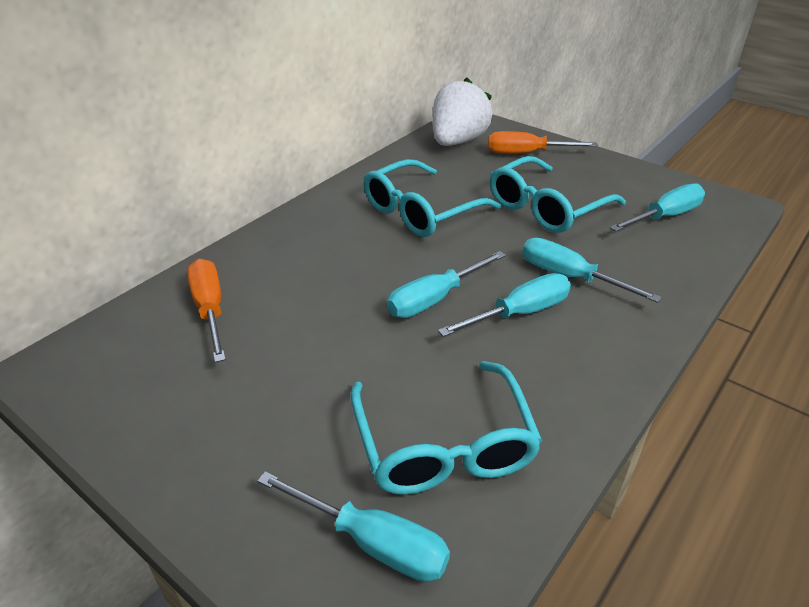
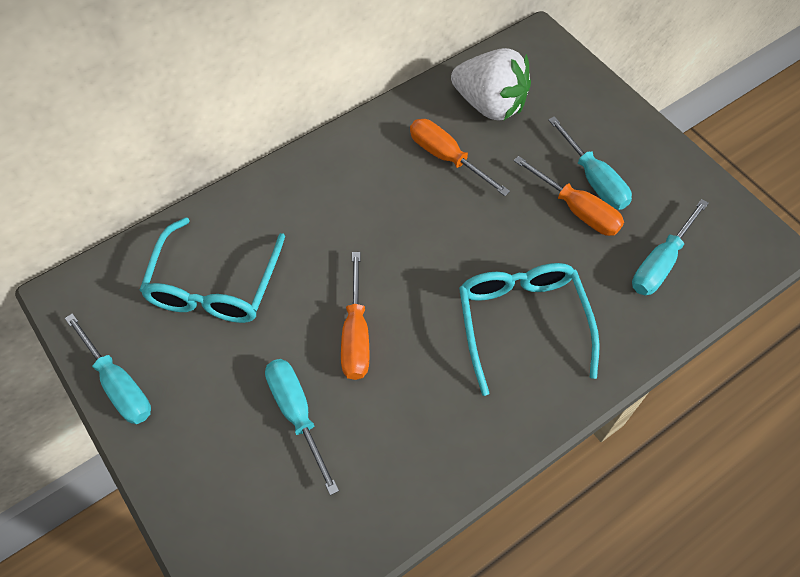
orange screwdriver: 2 -> 3
turquoise glasses: 3 -> 2
turquoise screwdriver: 5 -> 4

